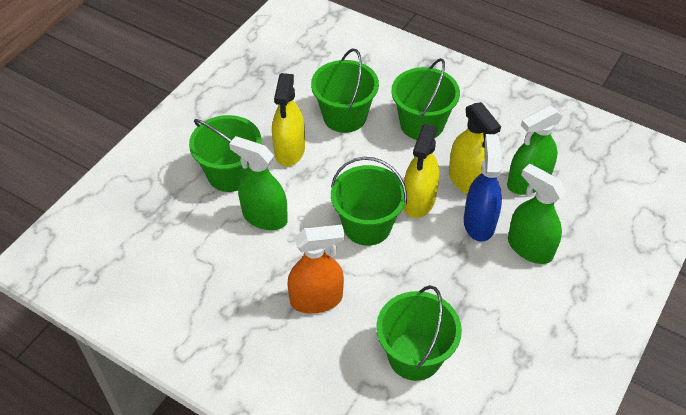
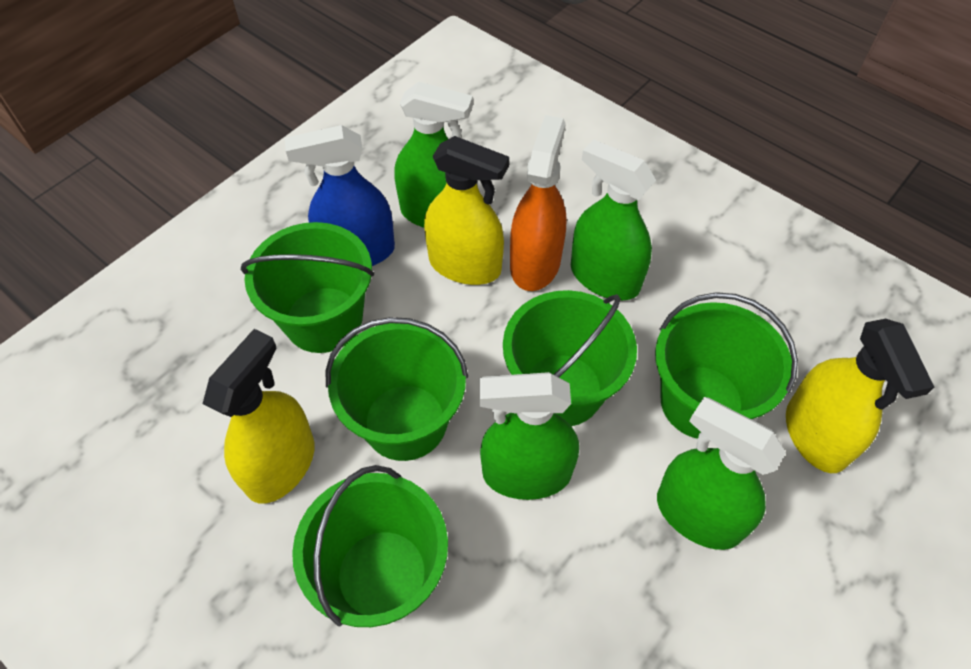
green spray bottle: 3 -> 4

